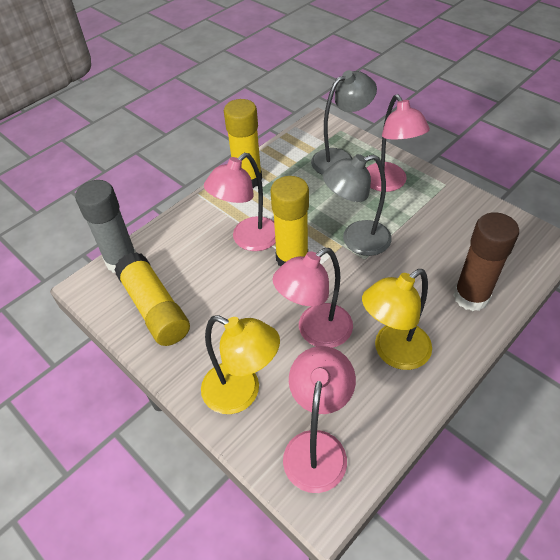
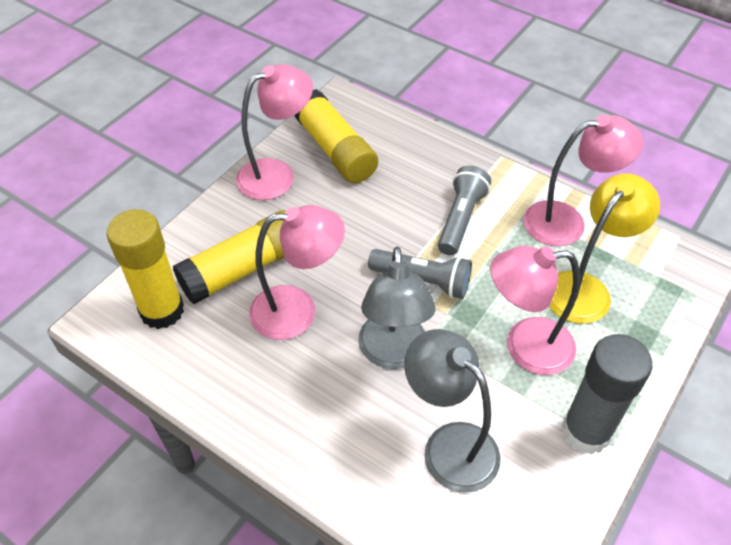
brown glue stick: 1 -> 0
grey flashlight: 0 -> 2
yellow lamp: 2 -> 1

